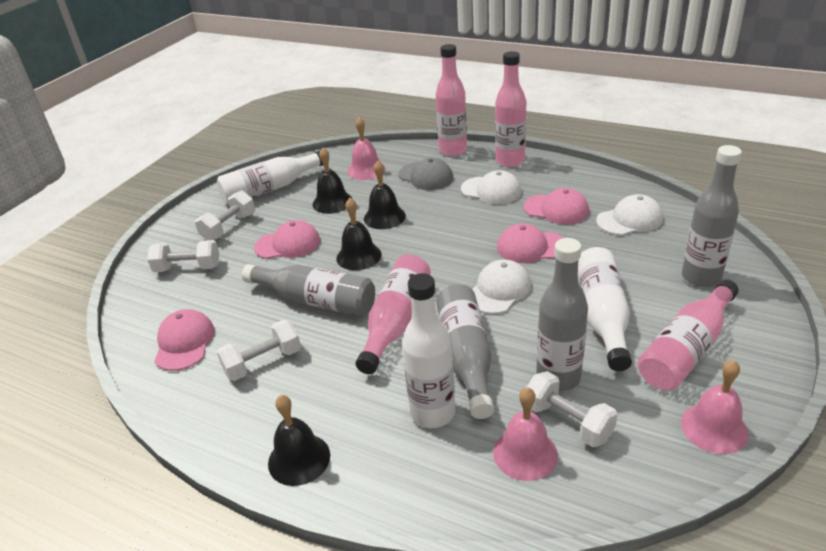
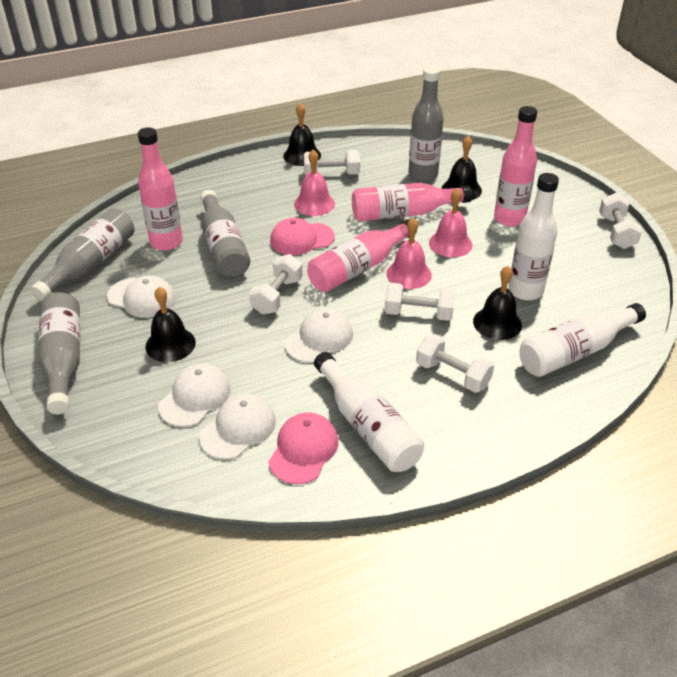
grey cap: 1 -> 0
pink cap: 4 -> 2
white cap: 3 -> 4
white dumbbell: 4 -> 5

